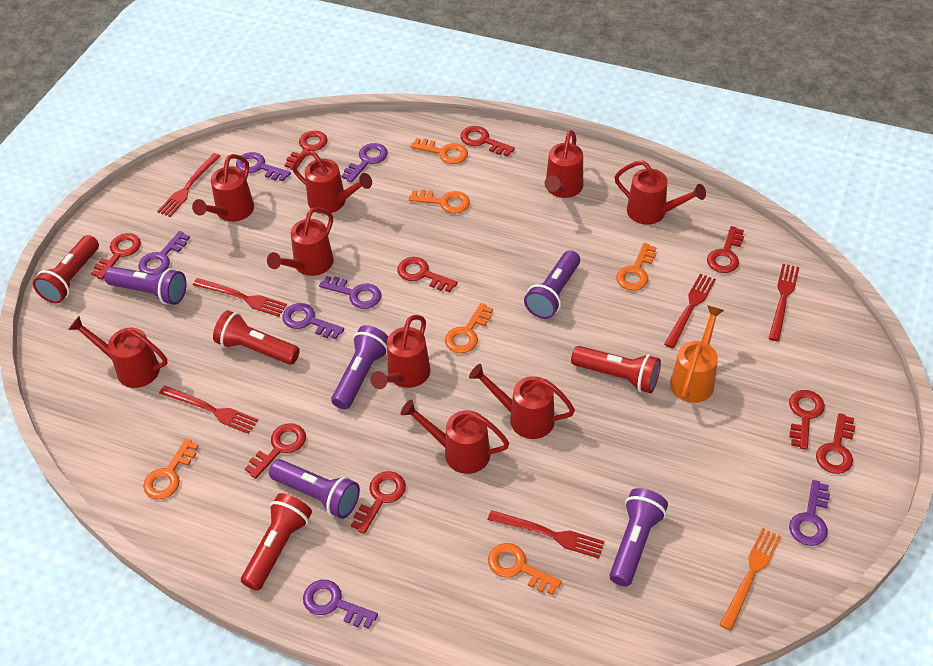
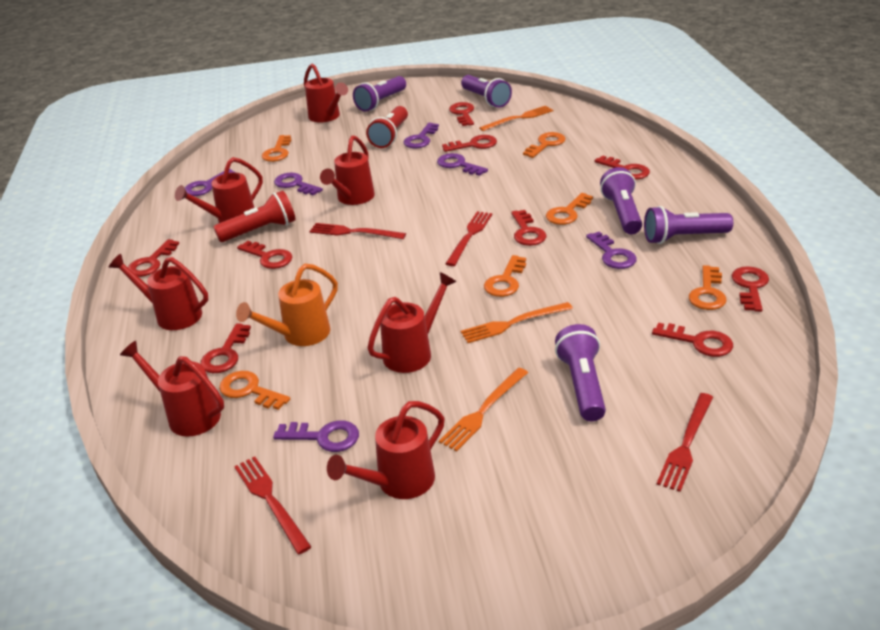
orange fork: 1 -> 3
purple key: 7 -> 6
red flashlight: 4 -> 2
red fork: 6 -> 4
red watering can: 9 -> 7

